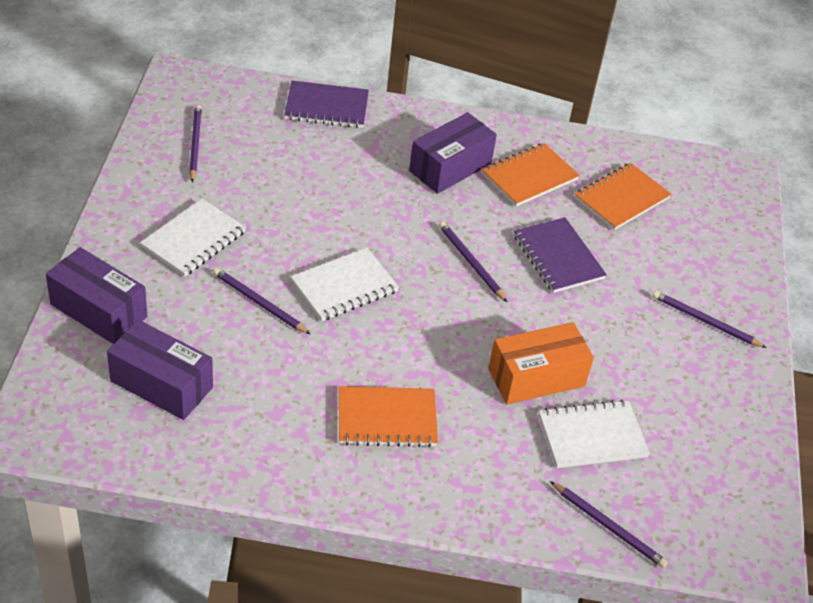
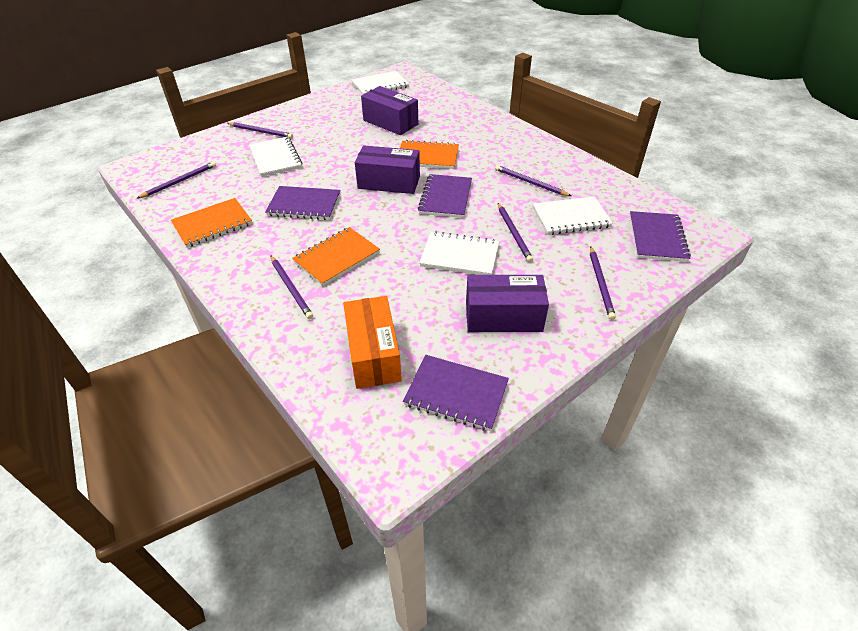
purple notebook: 2 -> 4
purple pencil: 5 -> 6
white notebook: 3 -> 4

